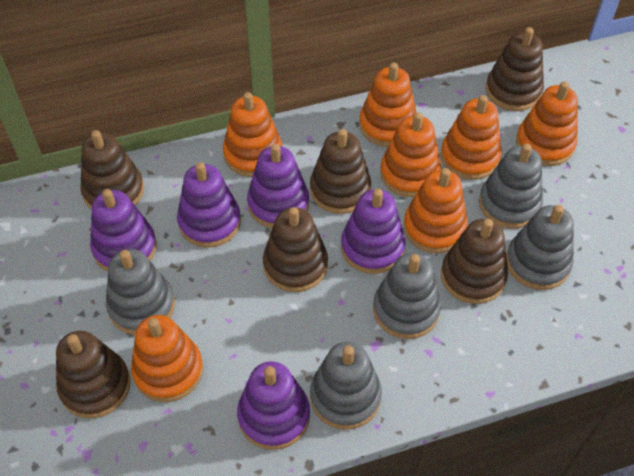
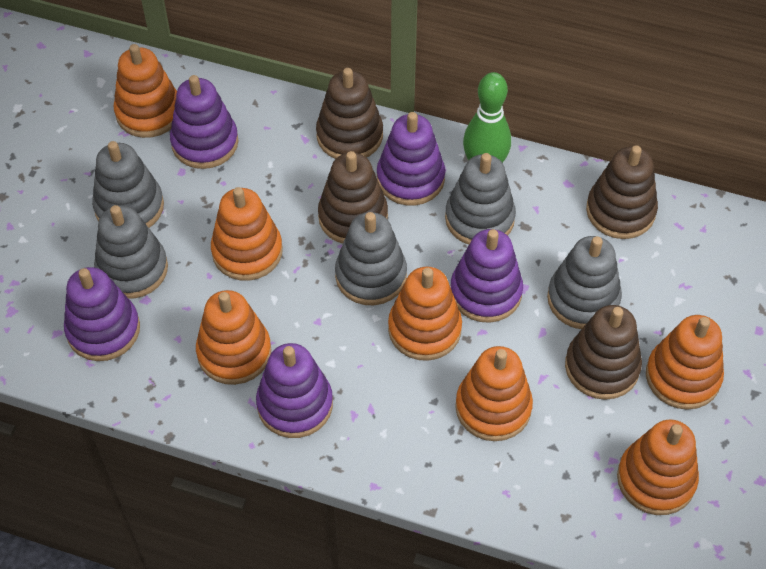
brown stacking toy: 6 -> 4
green bowling pin: 0 -> 1

